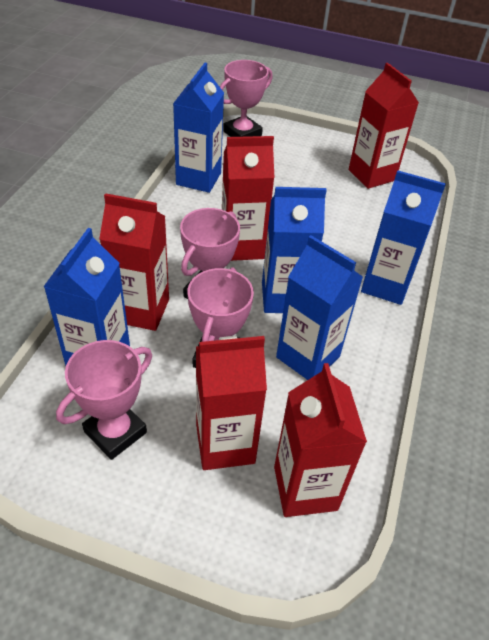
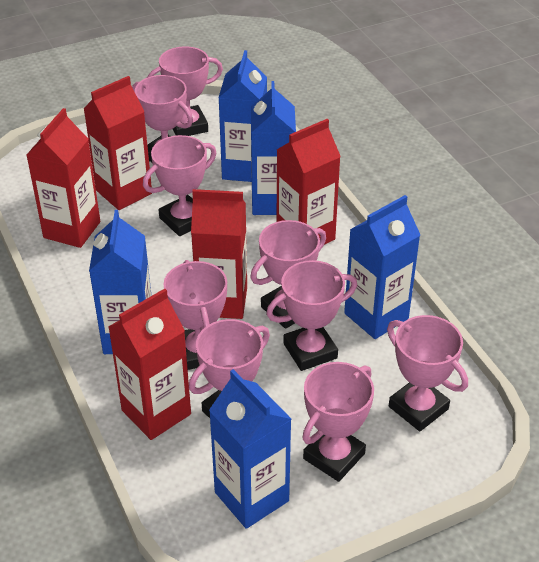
pink trophy: 4 -> 9

